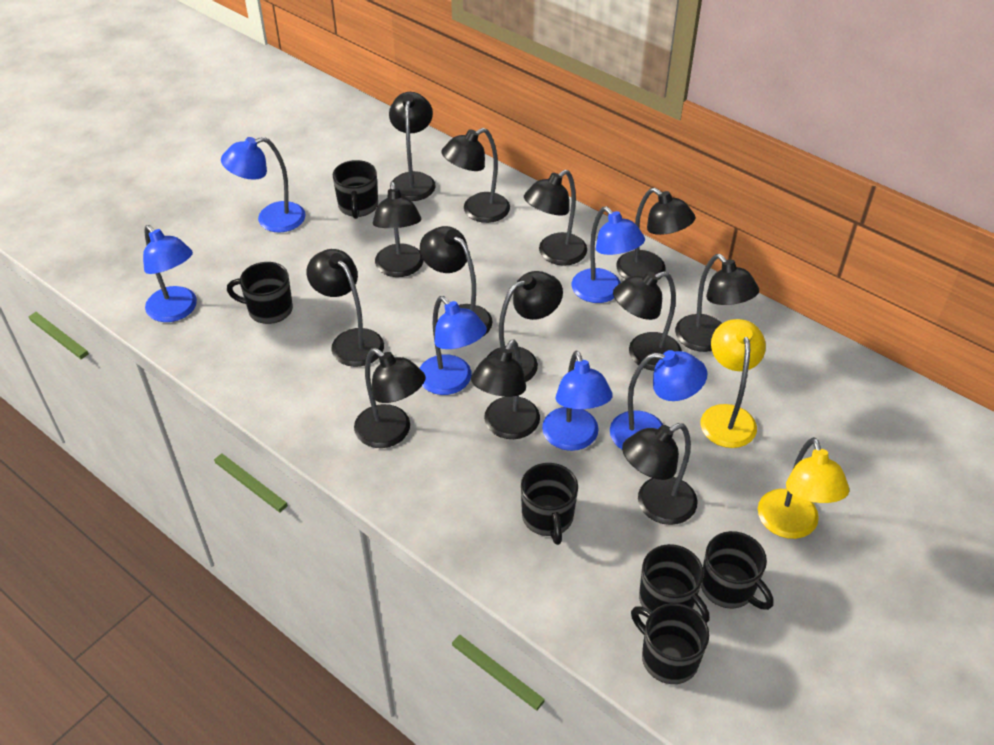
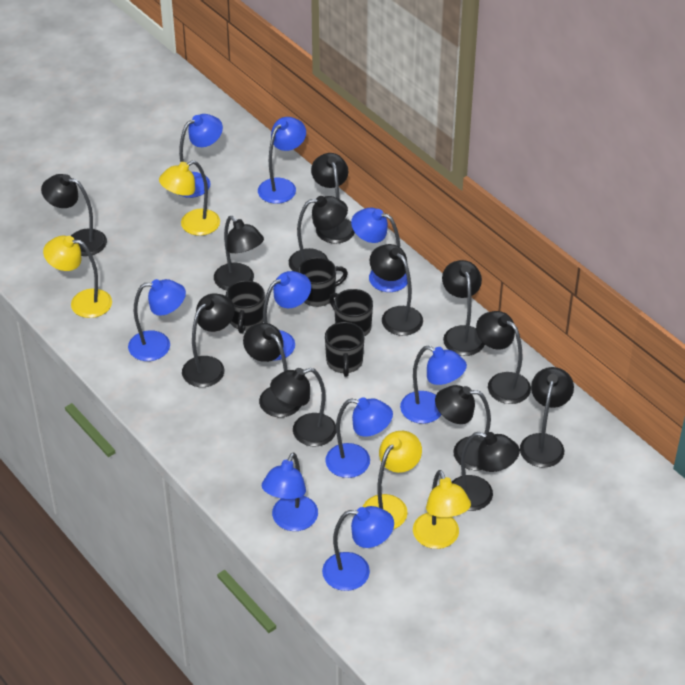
black mug: 6 -> 4
blue lamp: 6 -> 9
yellow lamp: 2 -> 4

